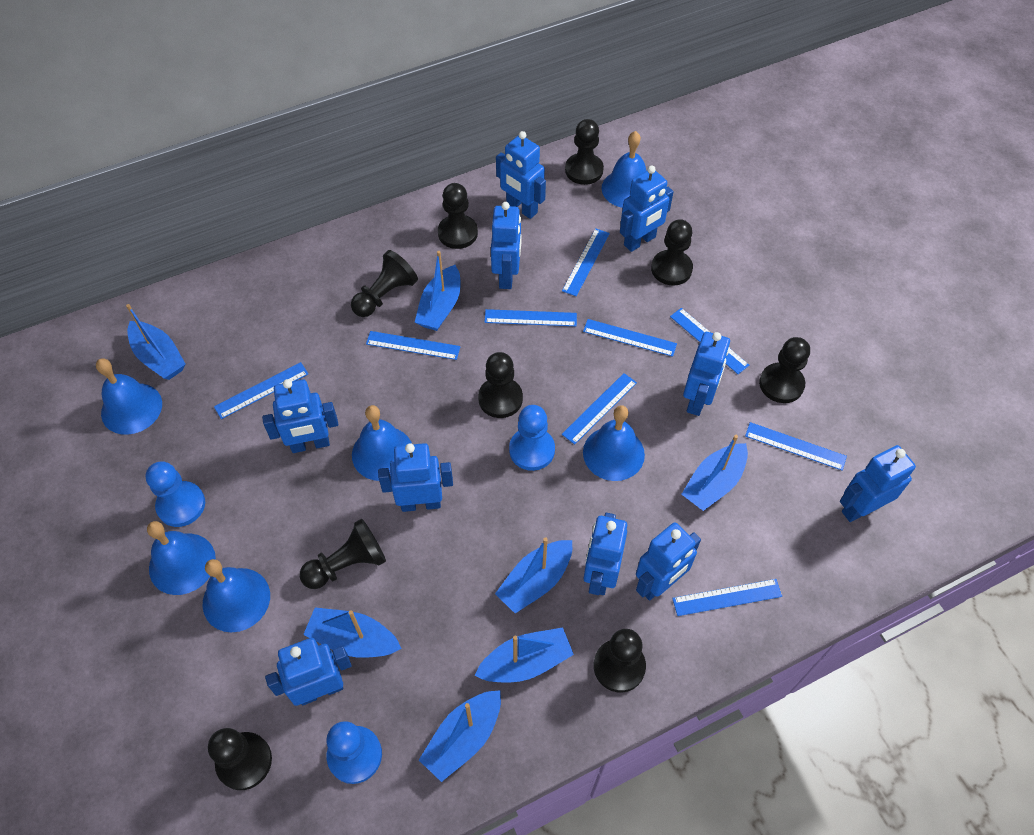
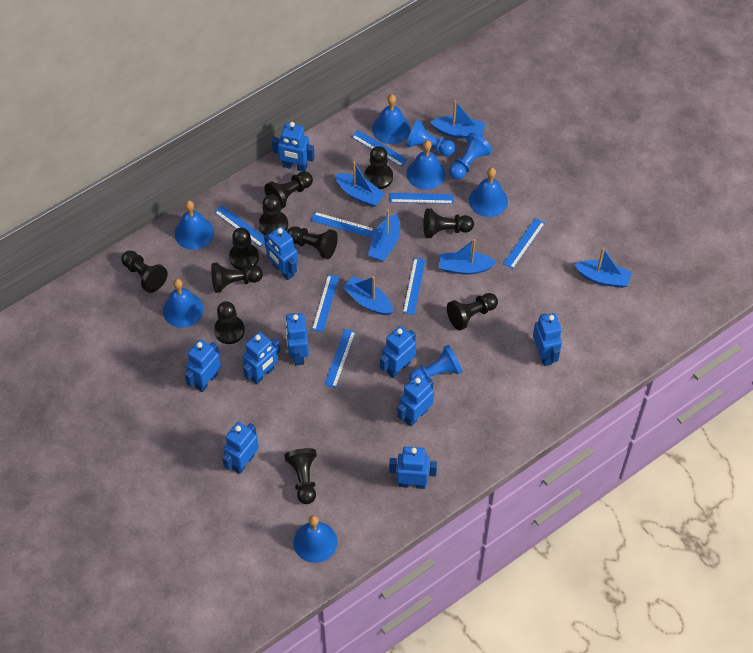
black pawn: 9 -> 11
blue boat: 7 -> 6
blue ruler: 9 -> 8

